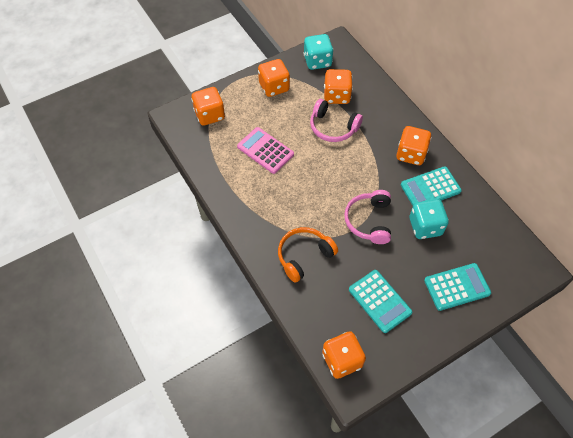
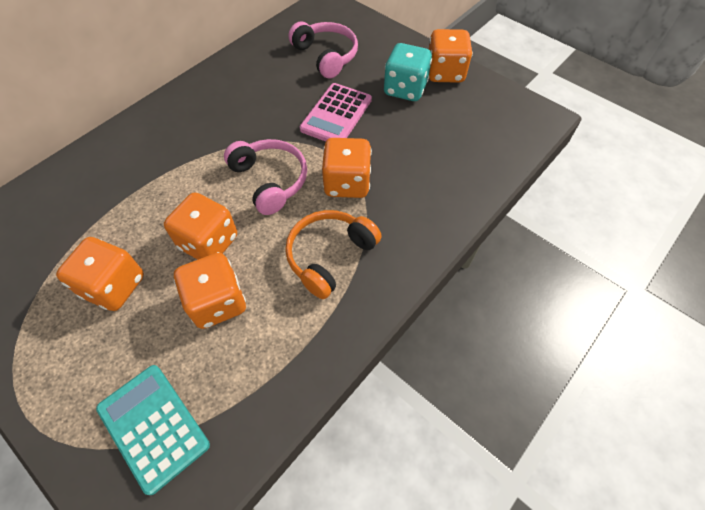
turquoise calculator: 3 -> 1
turquoise dice: 2 -> 1

